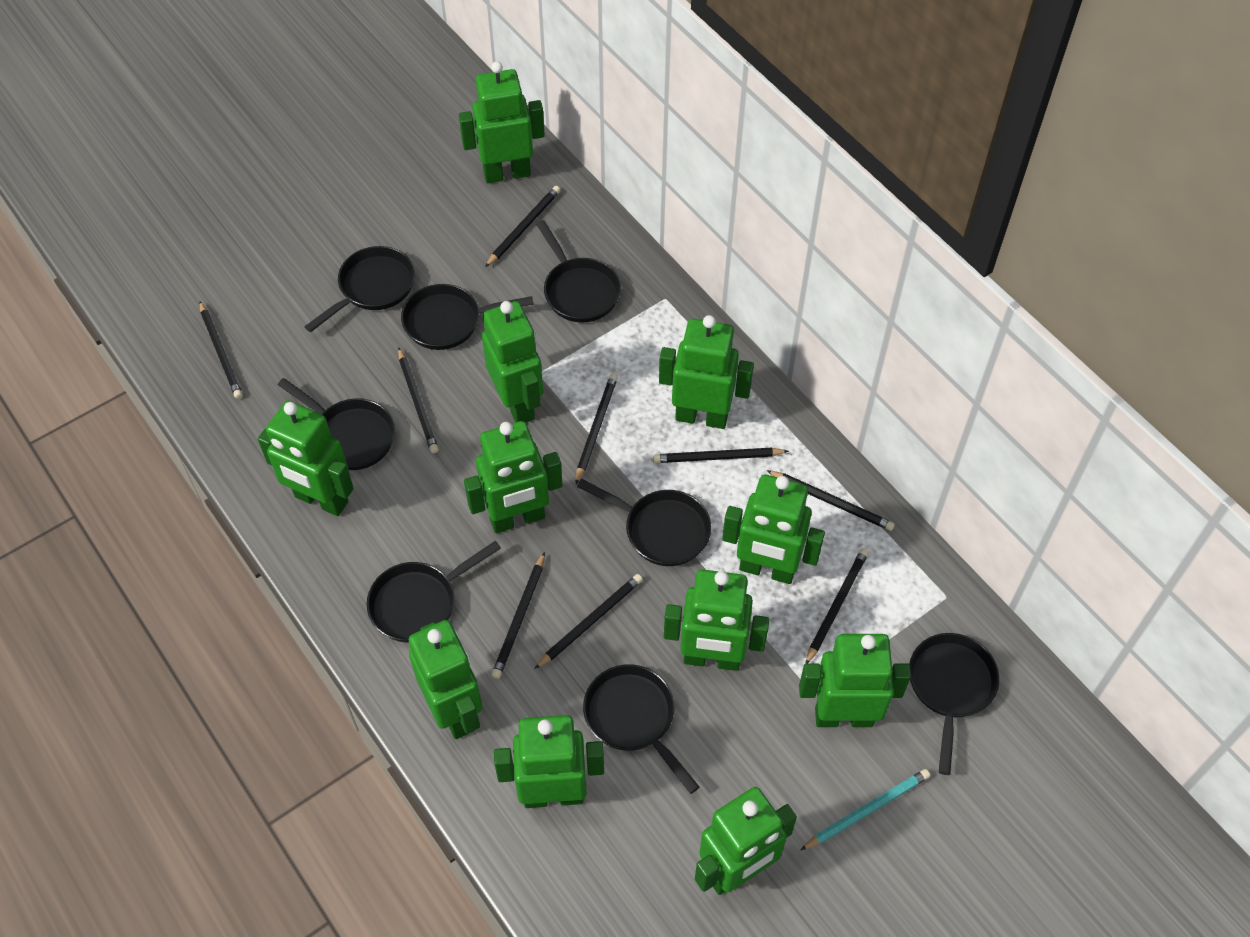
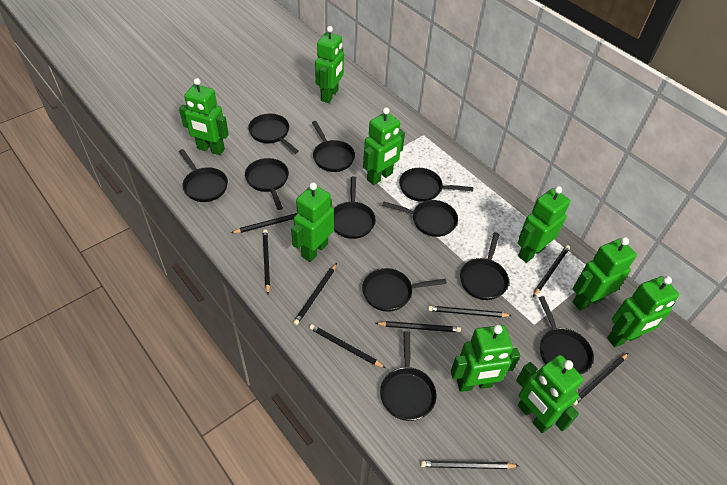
black pan: 8 -> 11
green robot: 11 -> 9
turquoise pencil: 1 -> 0

